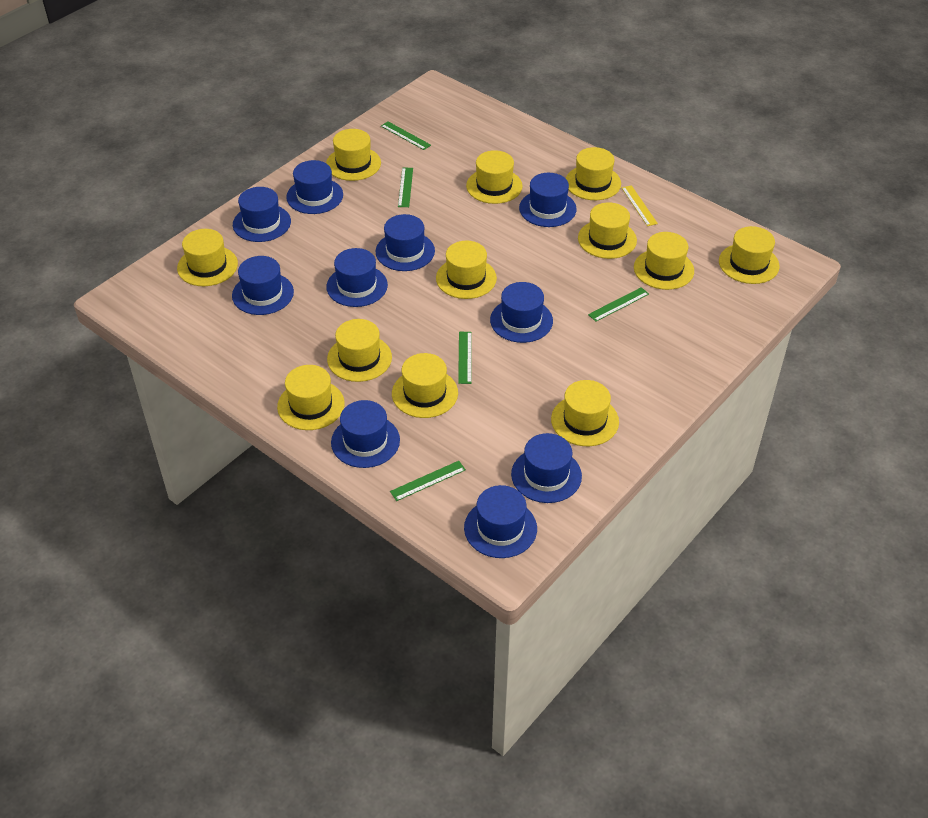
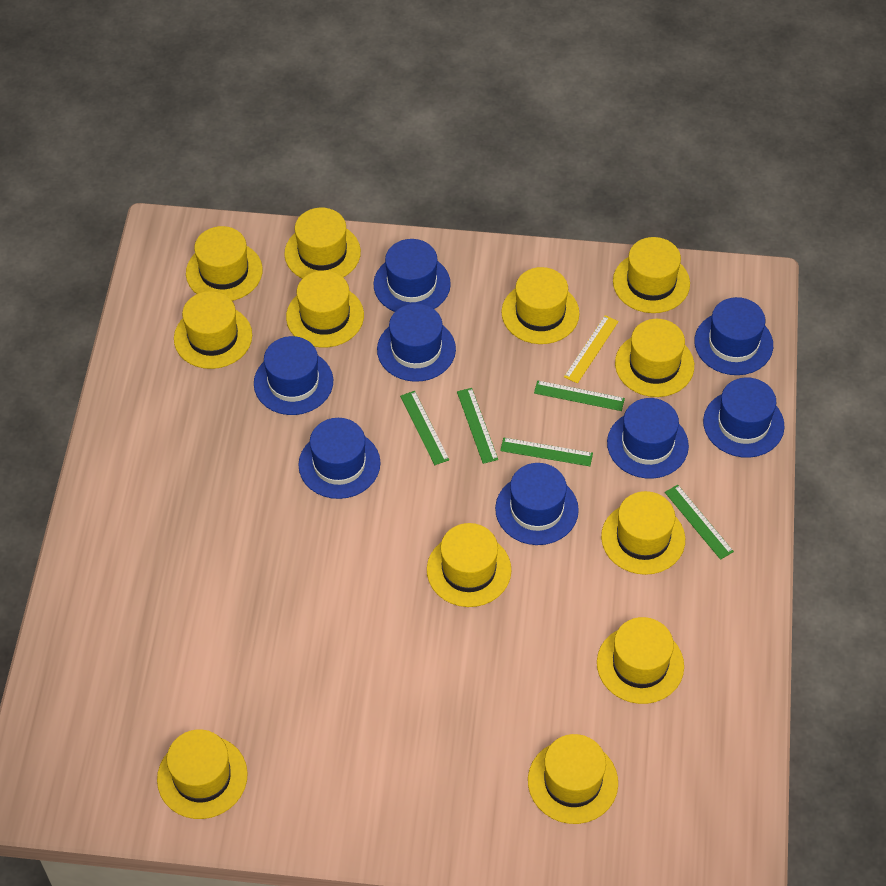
blue hat: 10 -> 8

